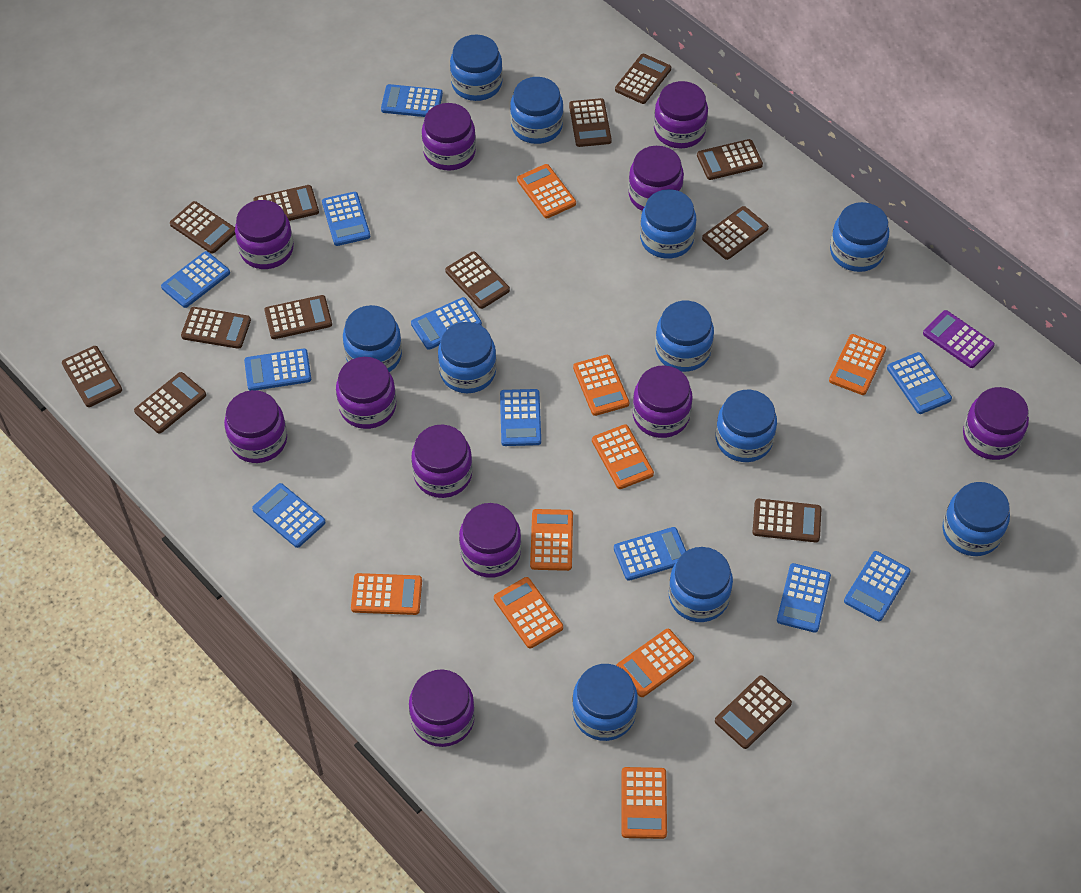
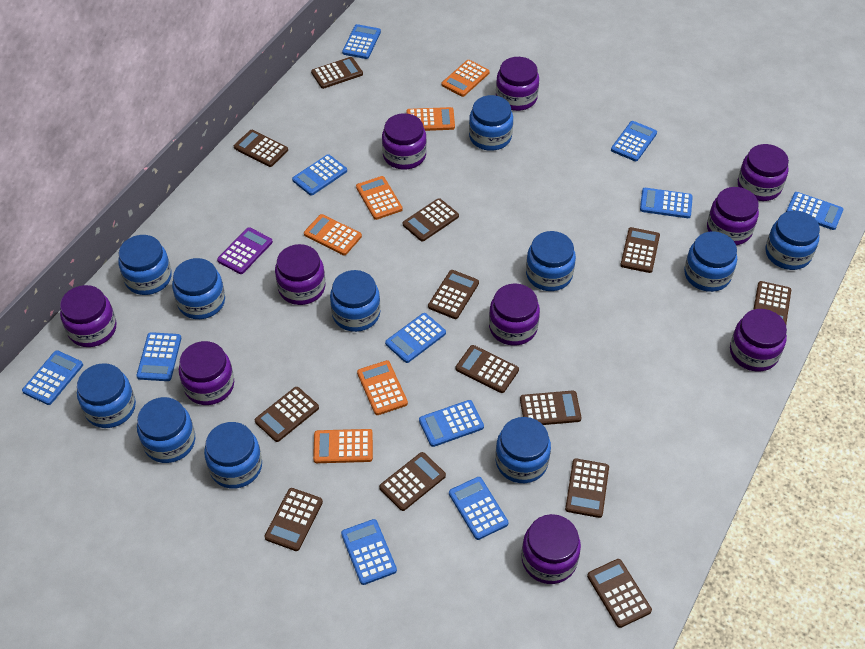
orange calculator: 9 -> 6
purple jar: 11 -> 10

